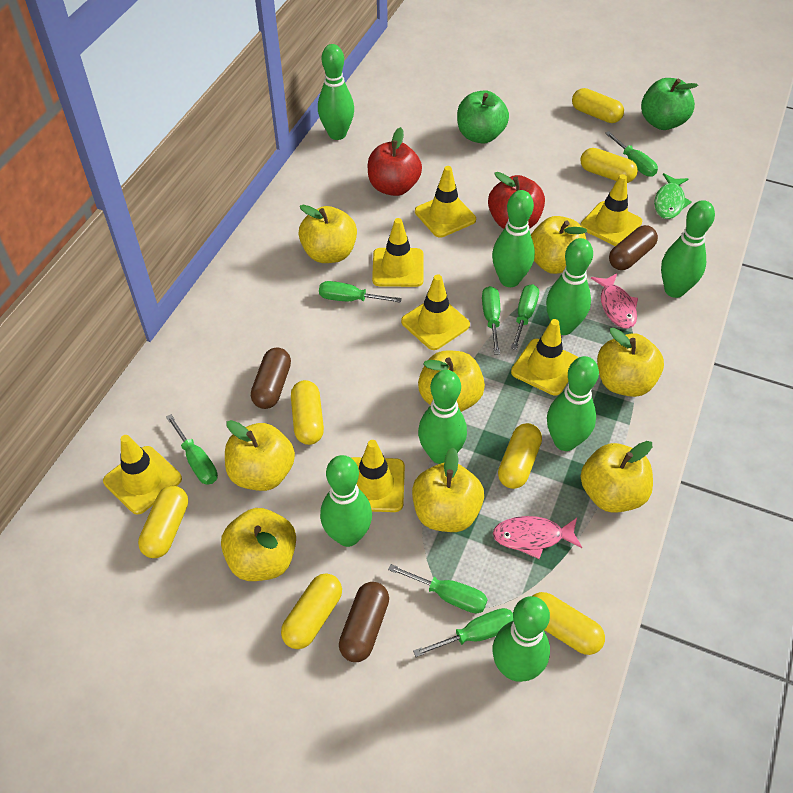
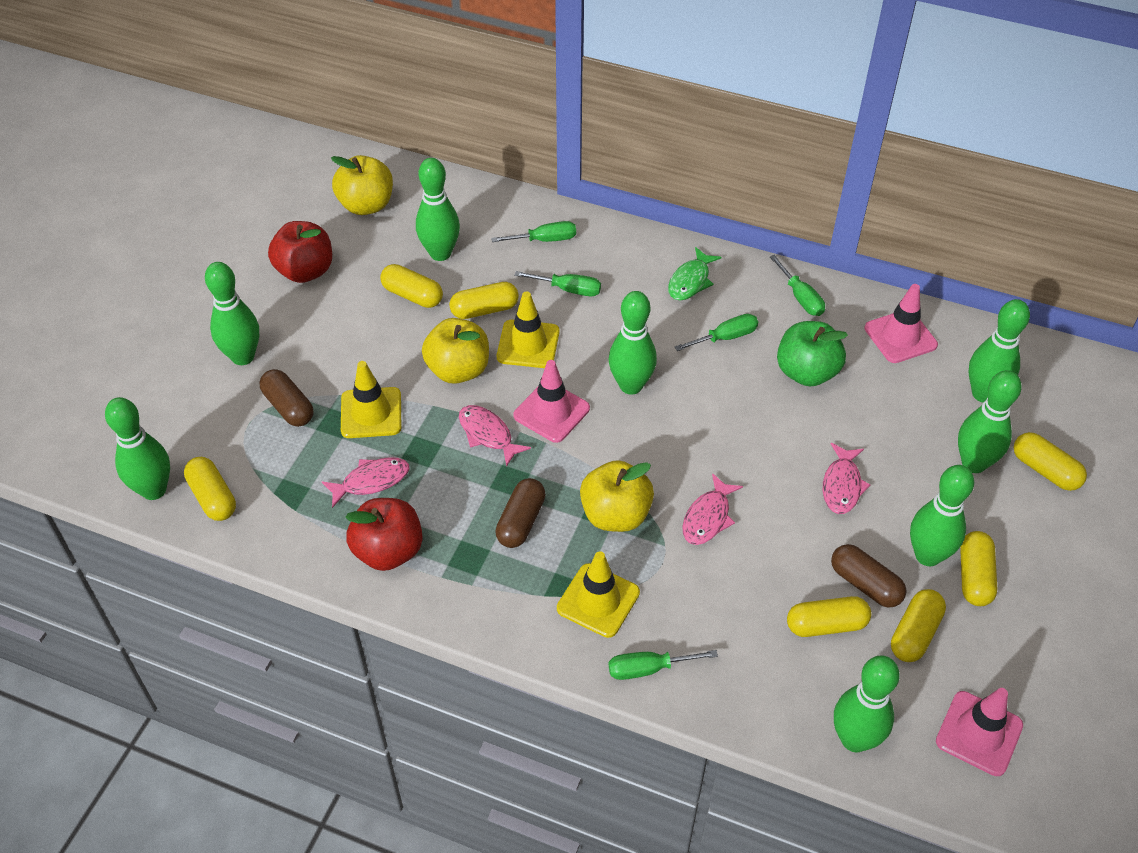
green apple: 2 -> 1
green screwdriver: 7 -> 5
pink fish: 2 -> 4
pink traffic cone: 0 -> 3
yellow apple: 8 -> 3
yellow traffic cone: 7 -> 3

